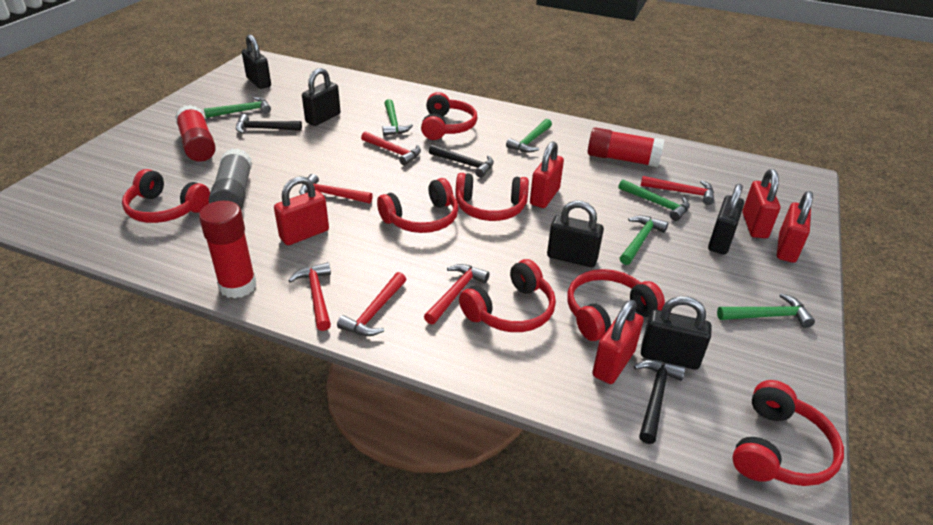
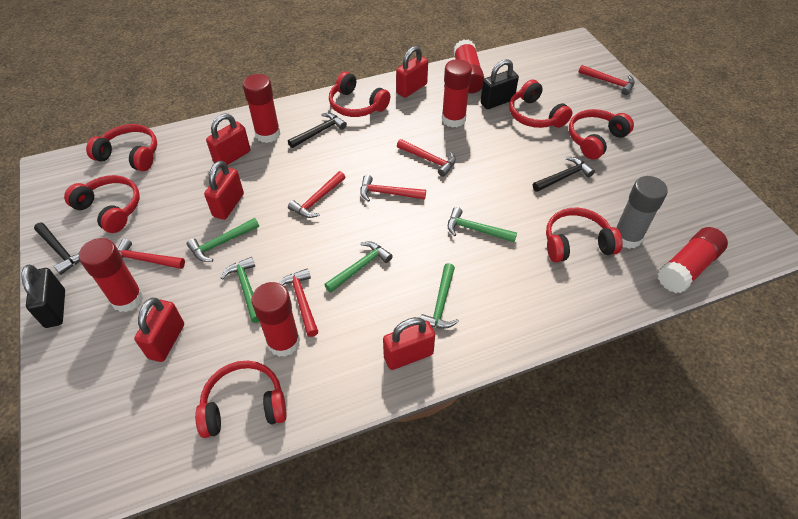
black padlock: 5 -> 2
green hammer: 6 -> 5
red glue stick: 3 -> 6

